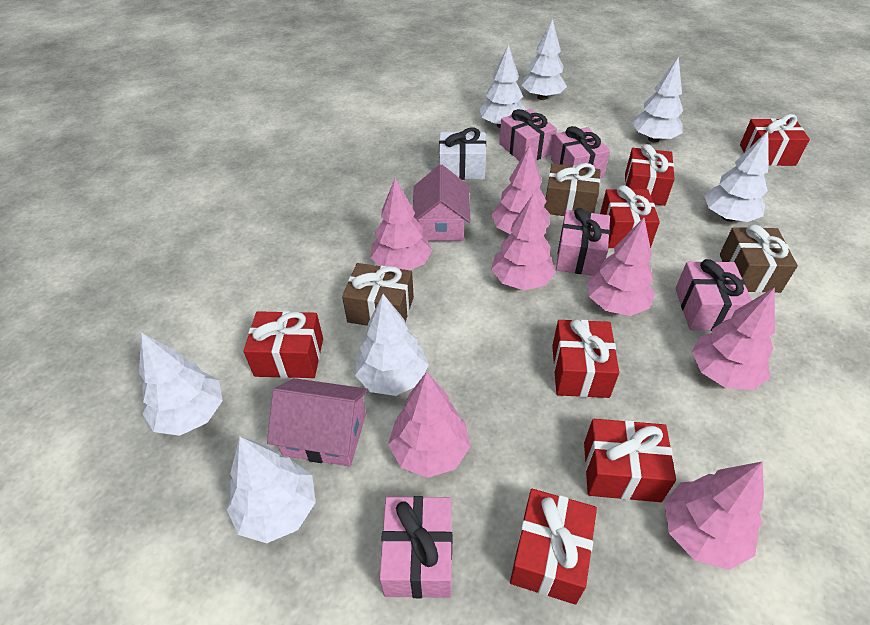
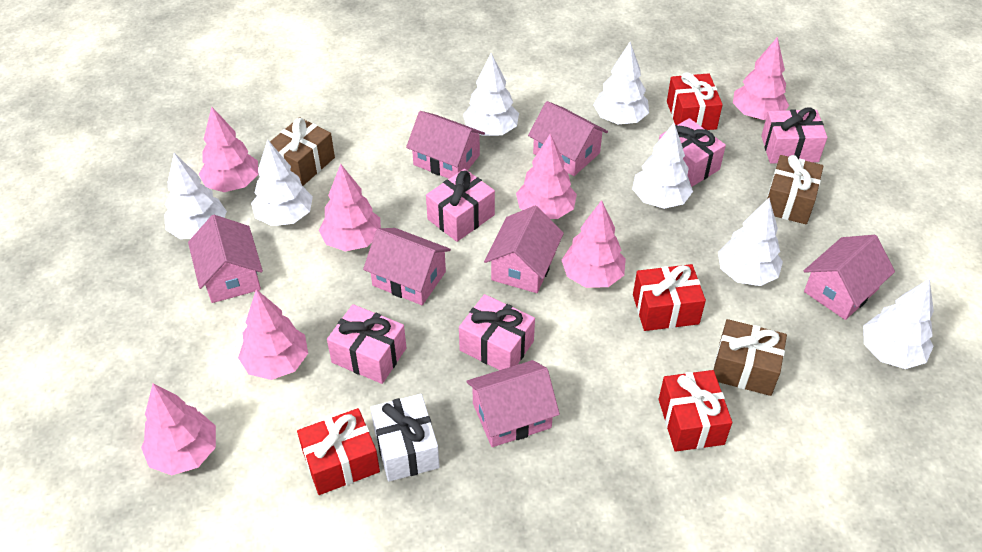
pink house: 2 -> 7
red gift: 7 -> 4

